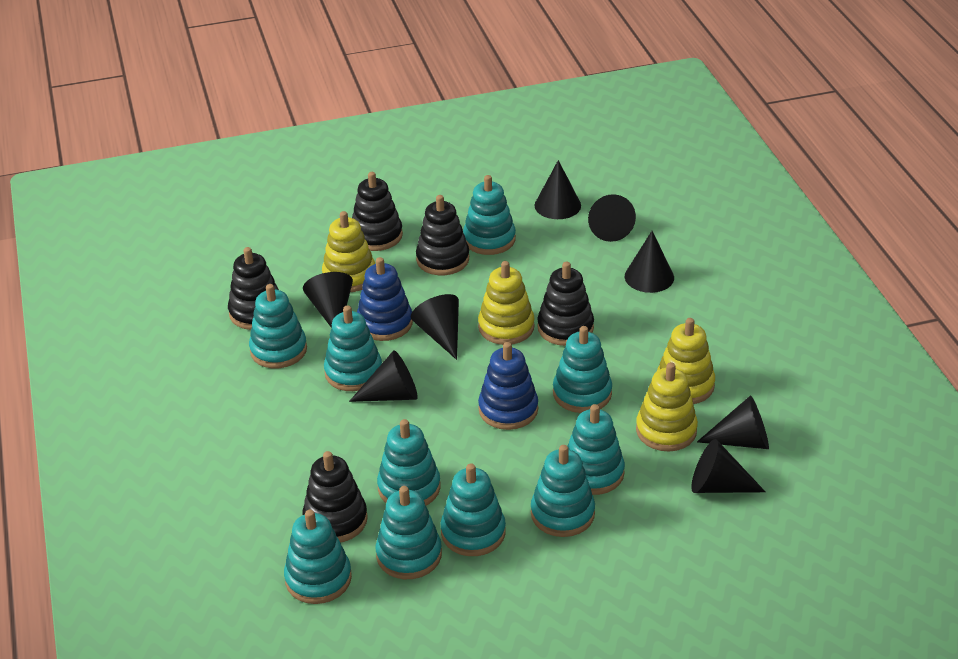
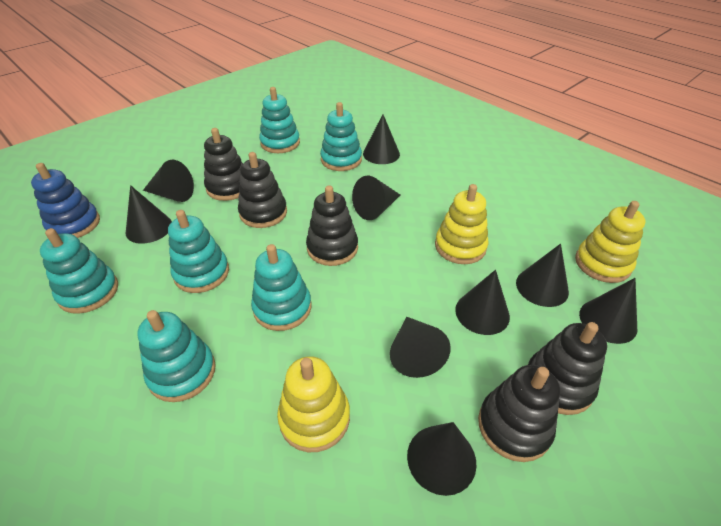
black cone: 8 -> 9
blue stacking toy: 2 -> 1
turquoise stacking toy: 10 -> 6
yellow stacking toy: 4 -> 3

